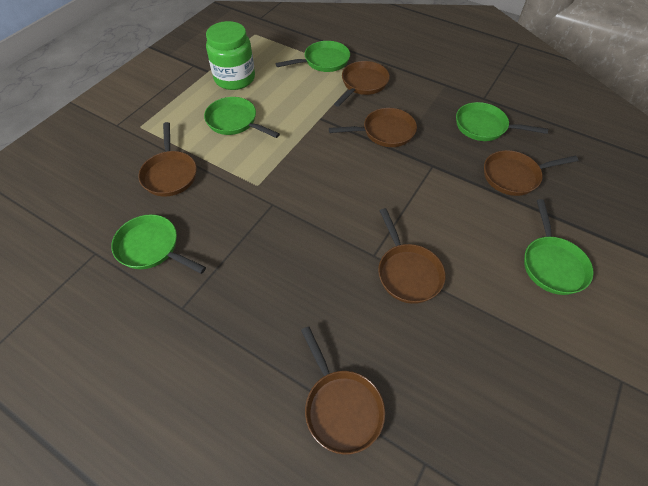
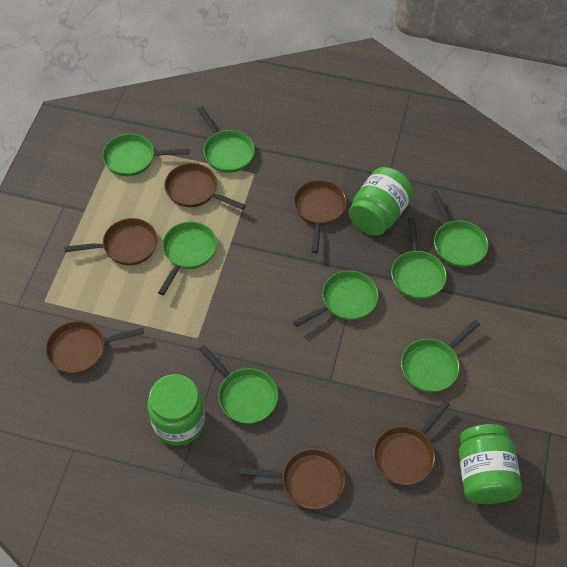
green jar: 1 -> 3
green pan: 5 -> 8

